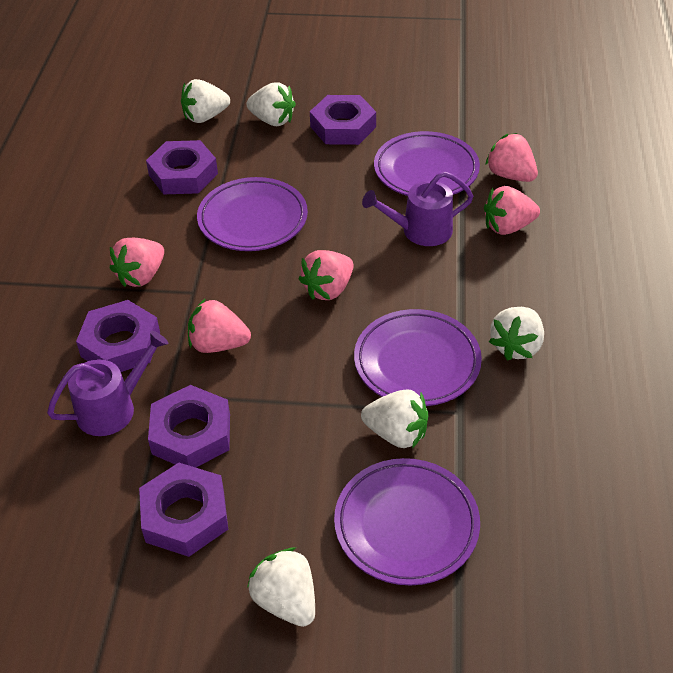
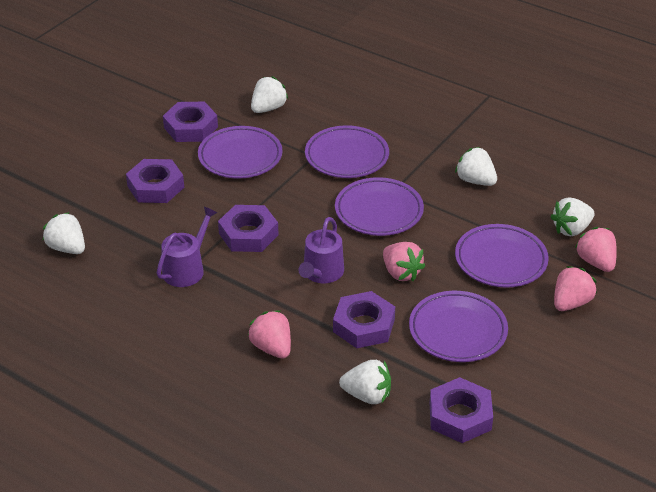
pink strawberry: 5 -> 4
purple plate: 4 -> 5

